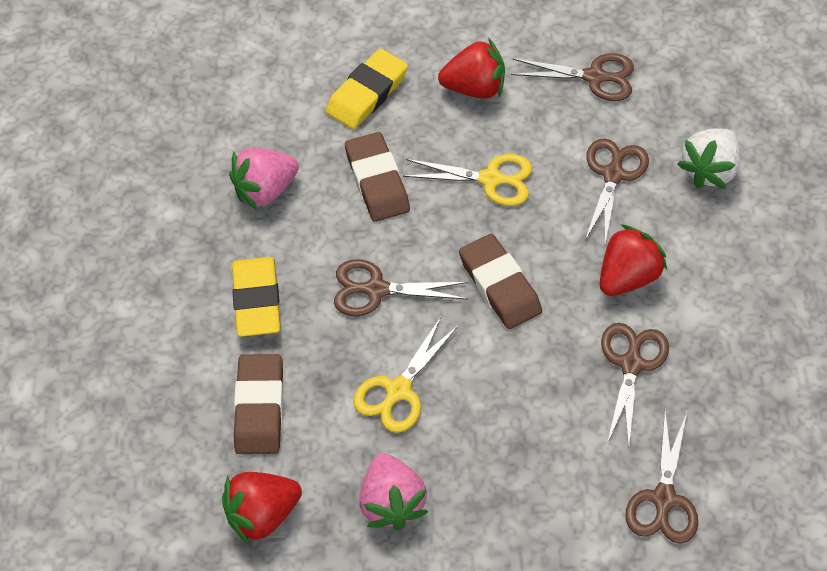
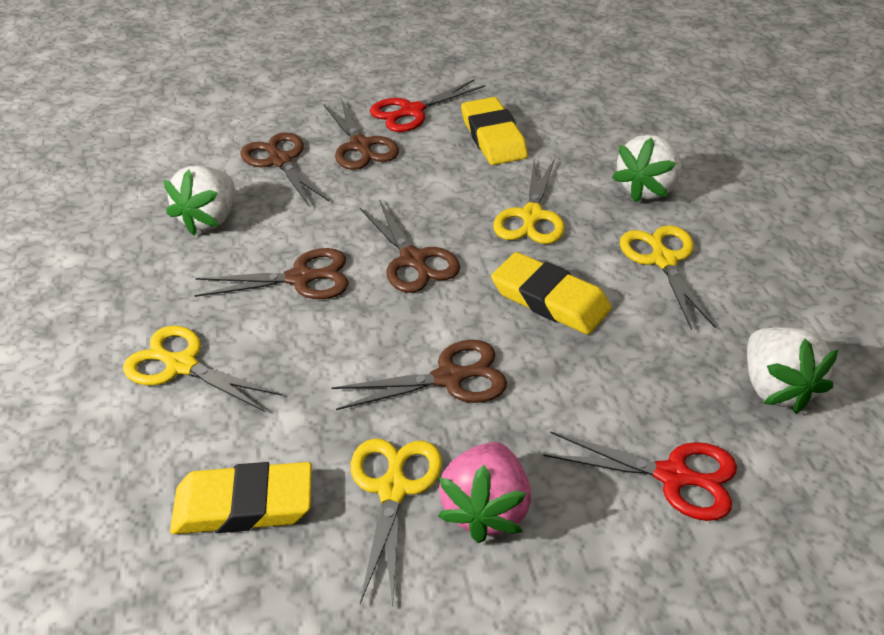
brown eraser: 3 -> 0
pink strawberry: 2 -> 1
red scissors: 0 -> 2
red strawberry: 3 -> 0
white strawberry: 1 -> 3
yellow eraser: 2 -> 3
yellow scissors: 2 -> 4

